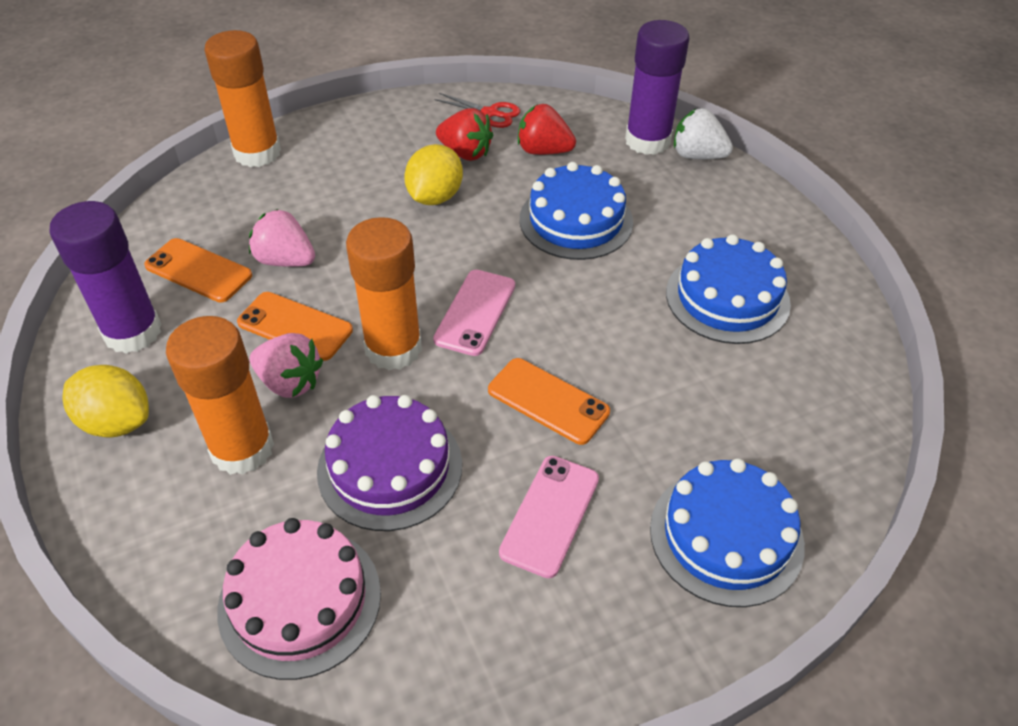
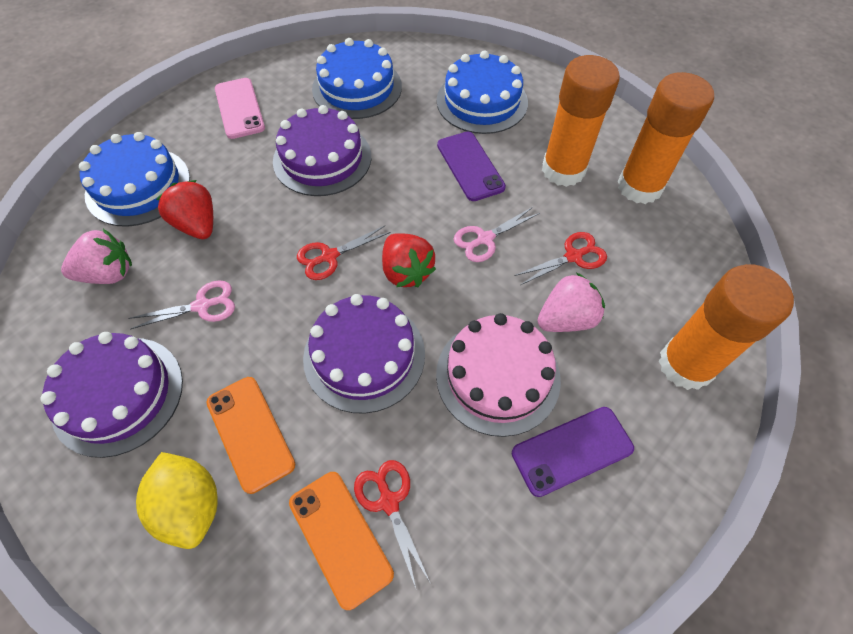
orange phone: 3 -> 2
pink phone: 2 -> 1
pink scissors: 0 -> 2
purple cake: 1 -> 3
purple glue stick: 2 -> 0
purple phone: 0 -> 2
red scissors: 1 -> 3
white strawberry: 1 -> 0
yellow lemon: 2 -> 1

